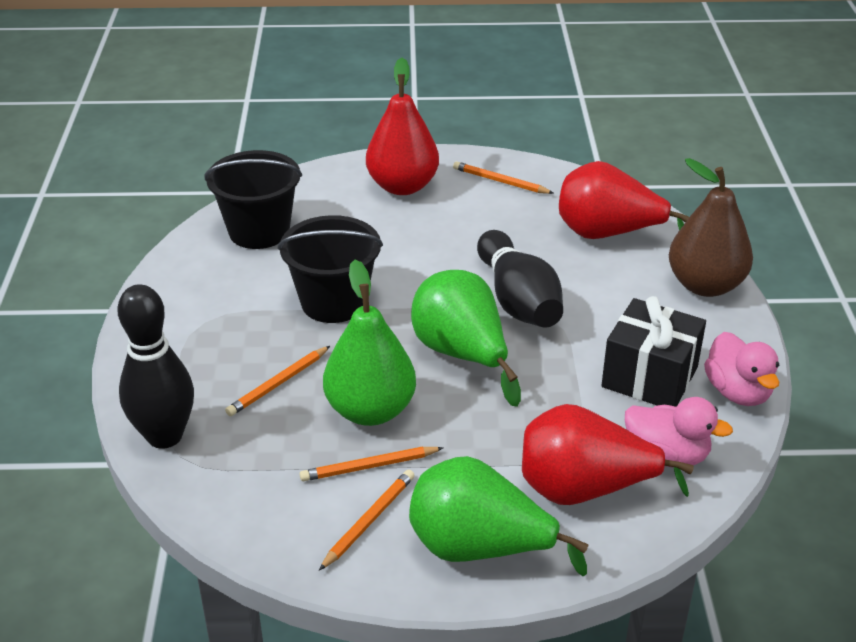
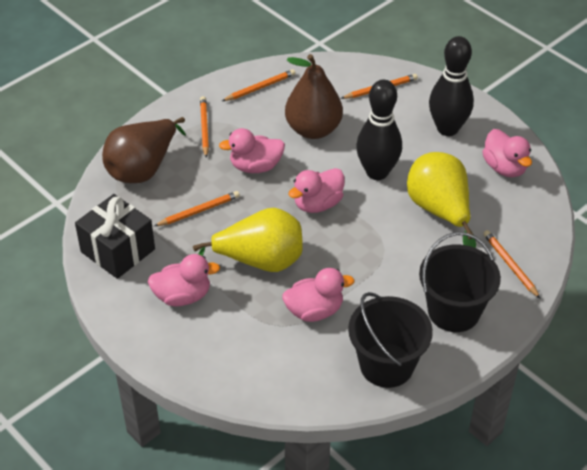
brown pear: 1 -> 2
green pear: 3 -> 0
orange pencil: 4 -> 5
pink duck: 2 -> 5
red pear: 3 -> 0
yellow pear: 0 -> 2

